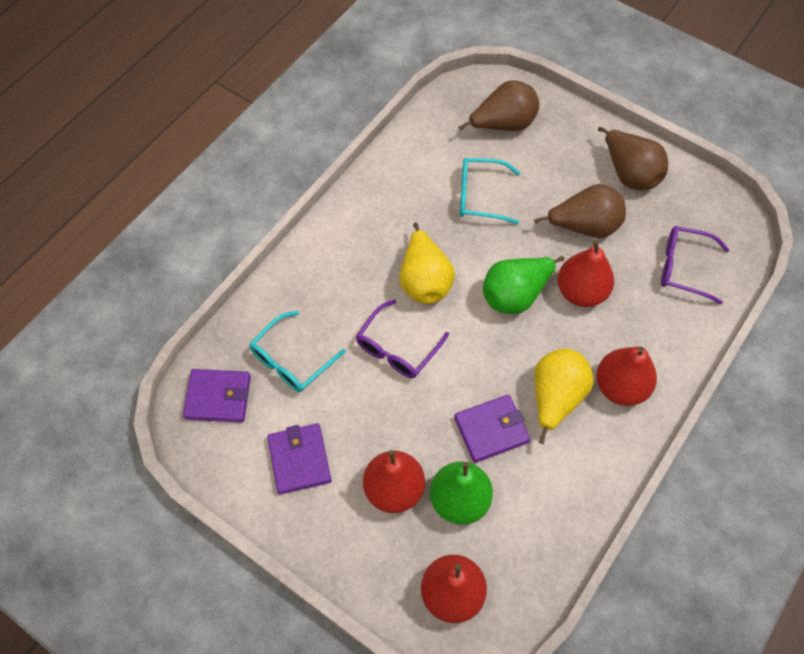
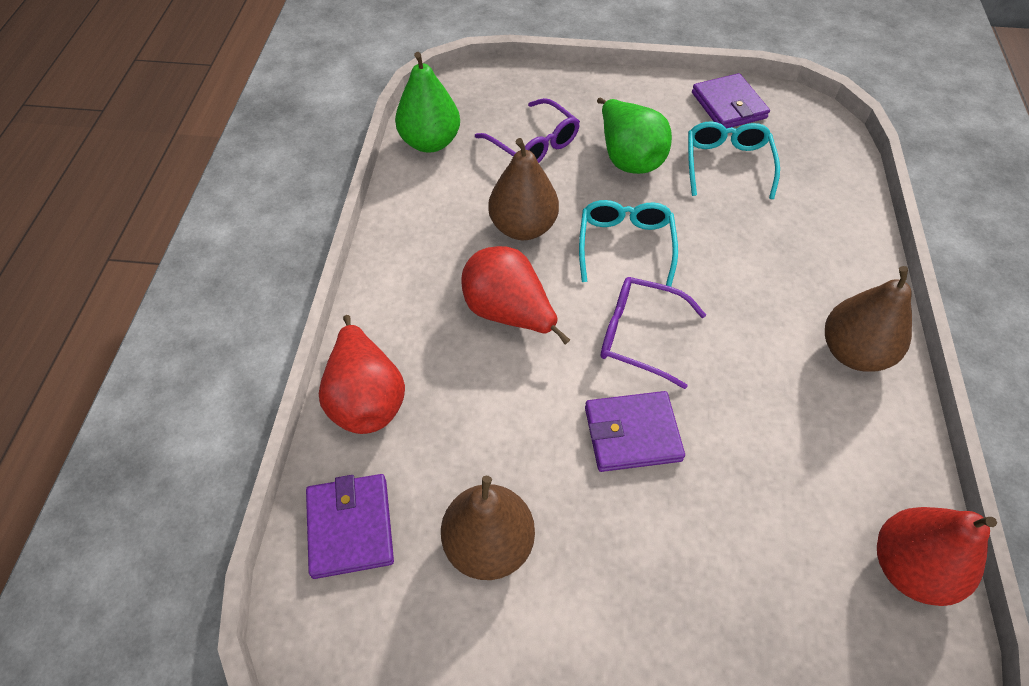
red pear: 4 -> 3
yellow pear: 2 -> 0

